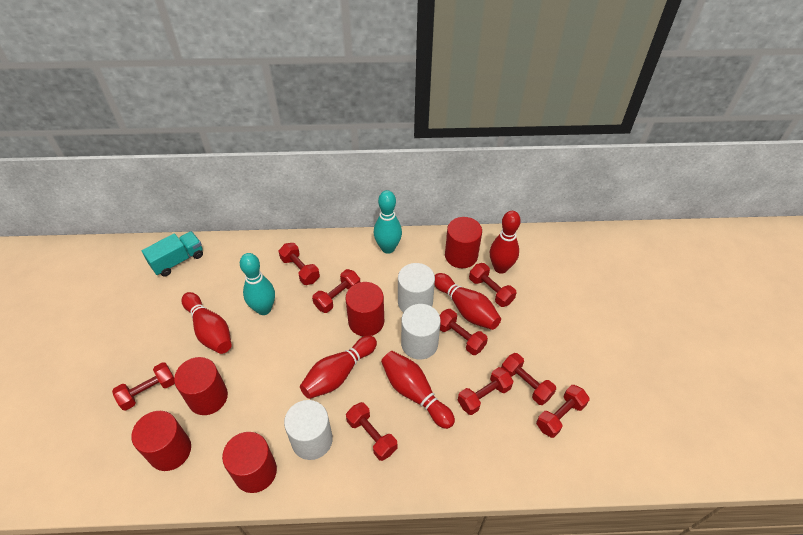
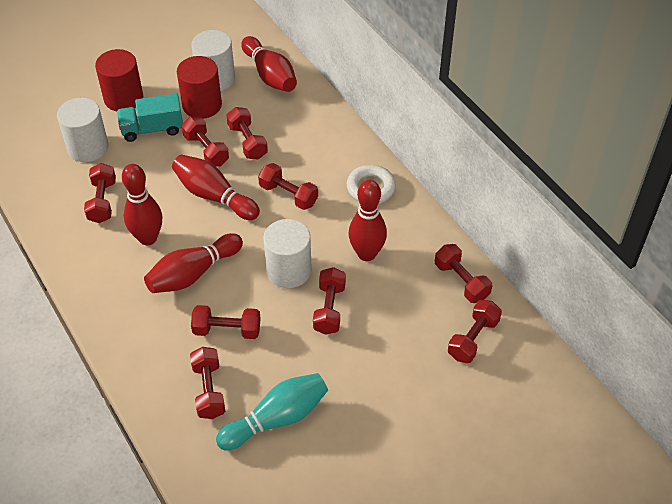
red cylinder: 5 -> 2
turquoise bowling pin: 2 -> 1
white ring: 0 -> 1

